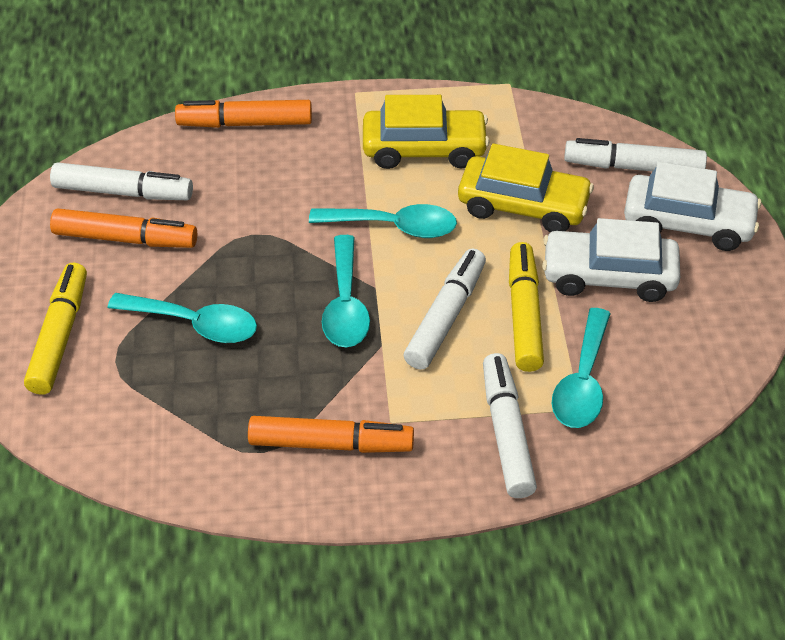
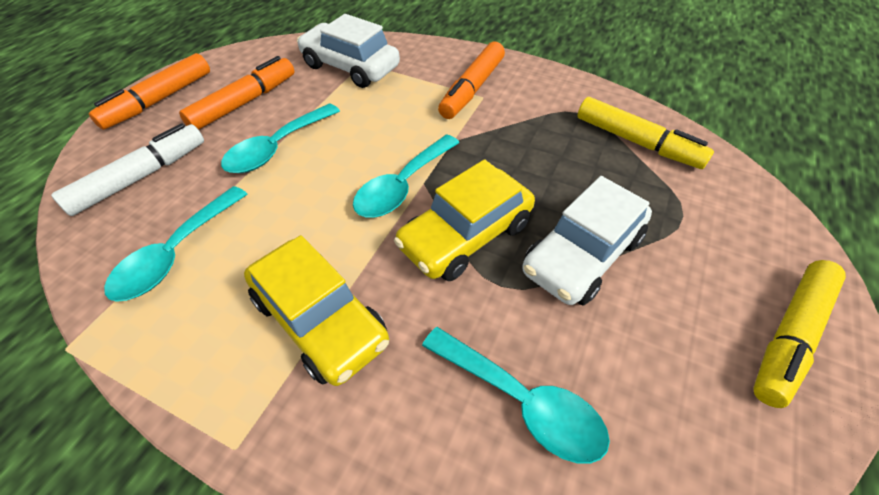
white marker: 4 -> 1

